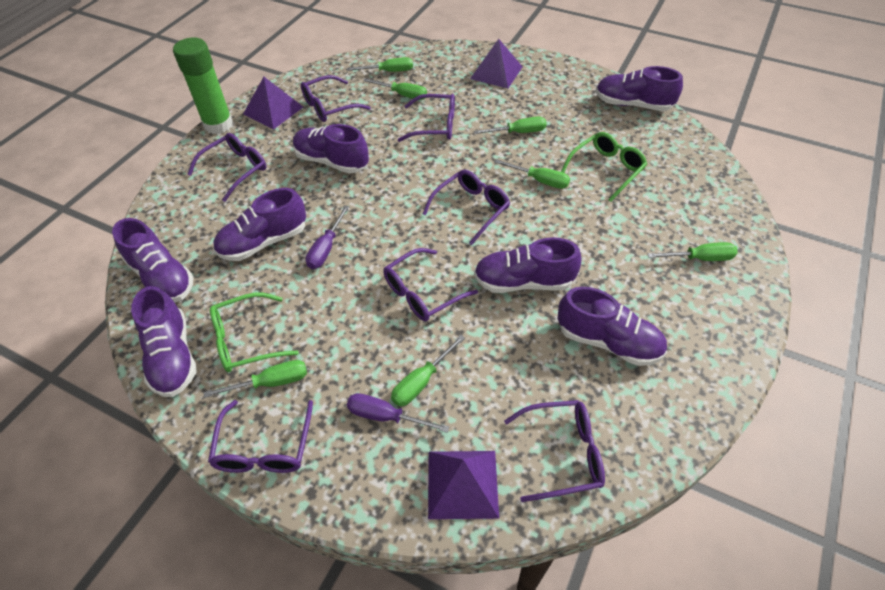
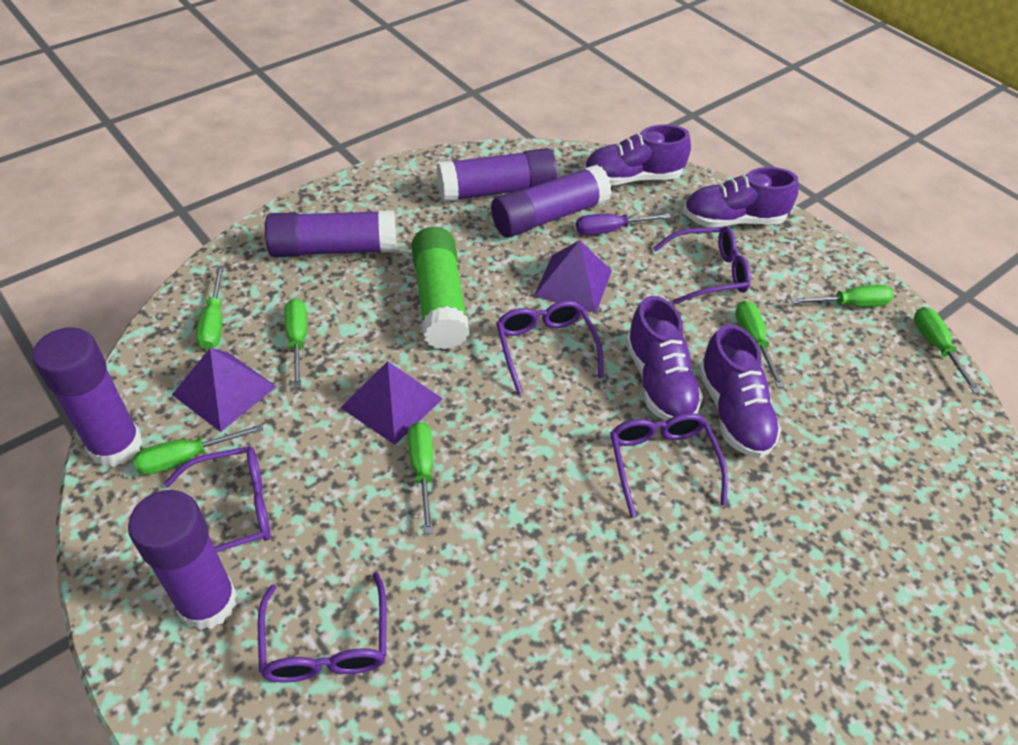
green glasses: 2 -> 0
purple glasses: 7 -> 5
purple glue stick: 0 -> 5
purple screwdriver: 2 -> 1
purple shoe: 7 -> 4

